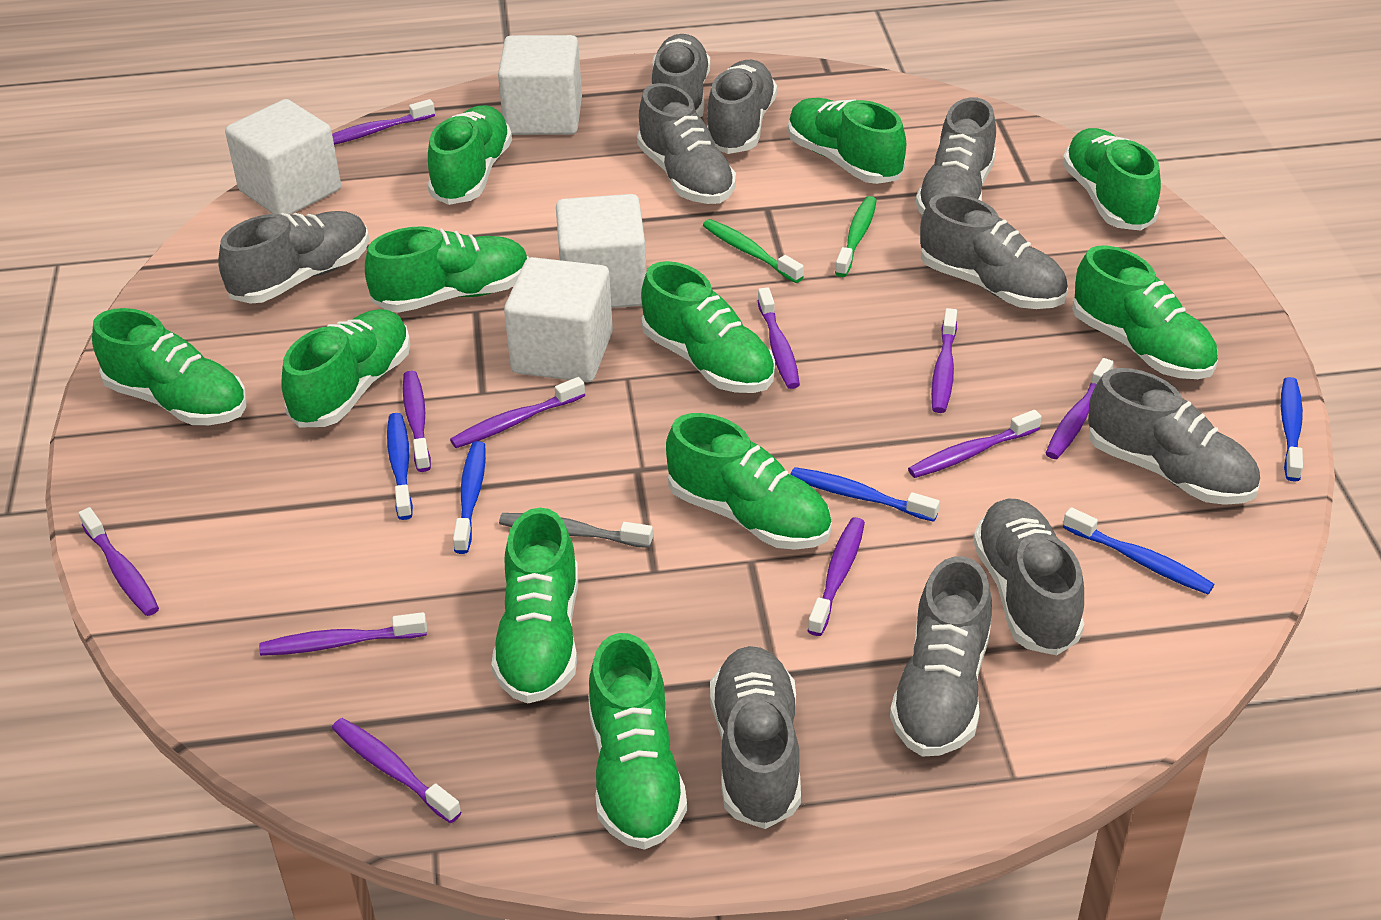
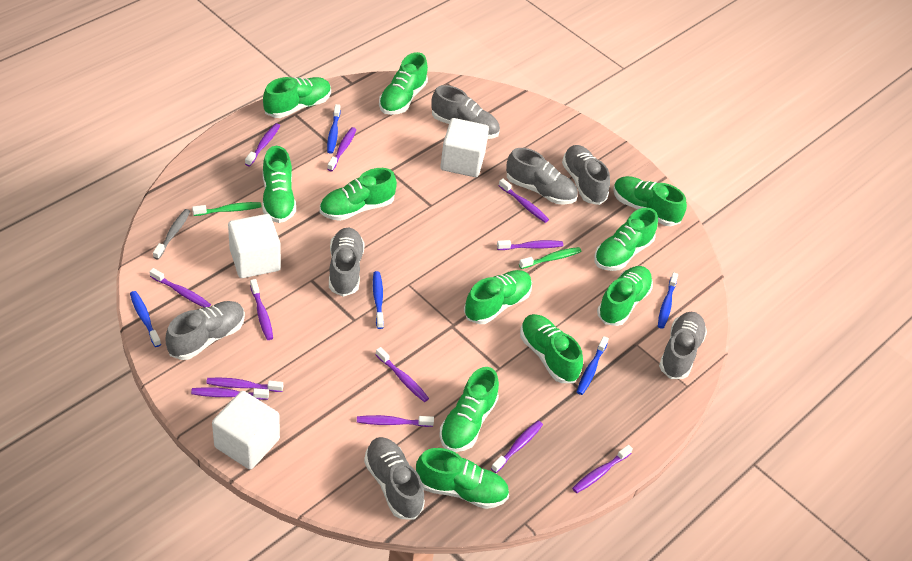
grey shoe: 10 -> 7
purple toothbrush: 11 -> 12
white cube: 4 -> 3

